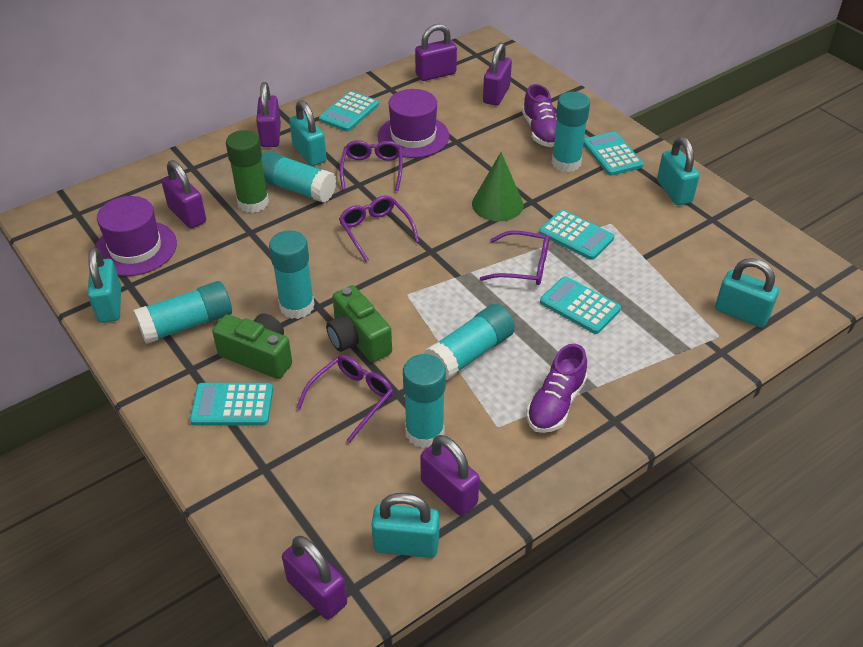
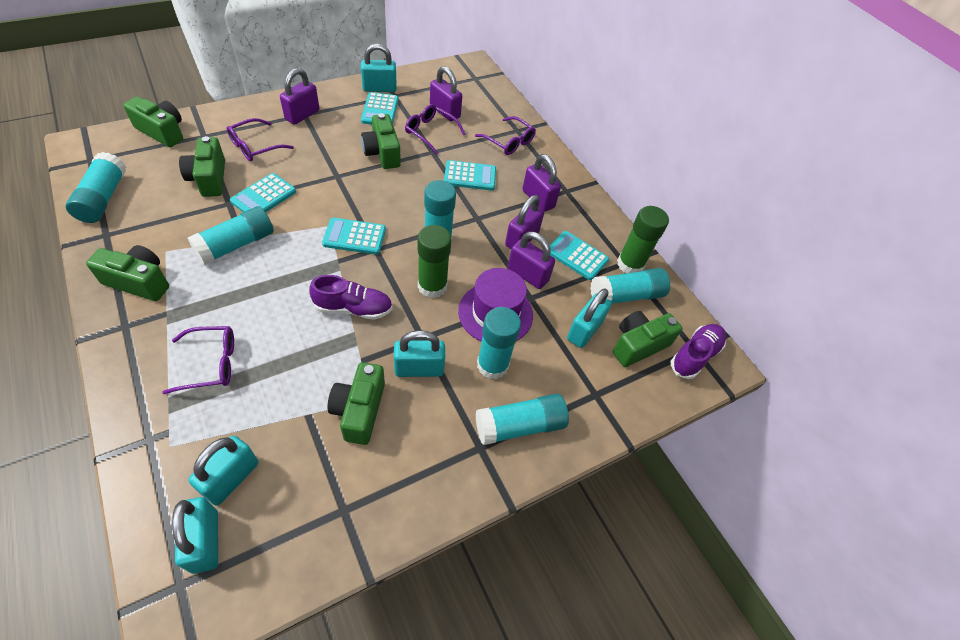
green camera: 2 -> 6
green cone: 1 -> 0
green glue stick: 1 -> 2
purple hat: 2 -> 1
purple padlock: 6 -> 5

